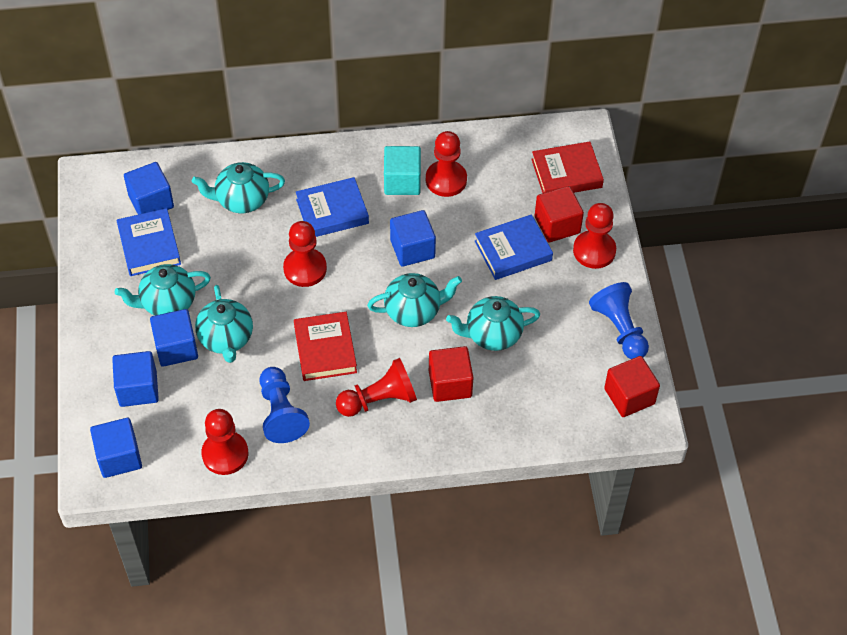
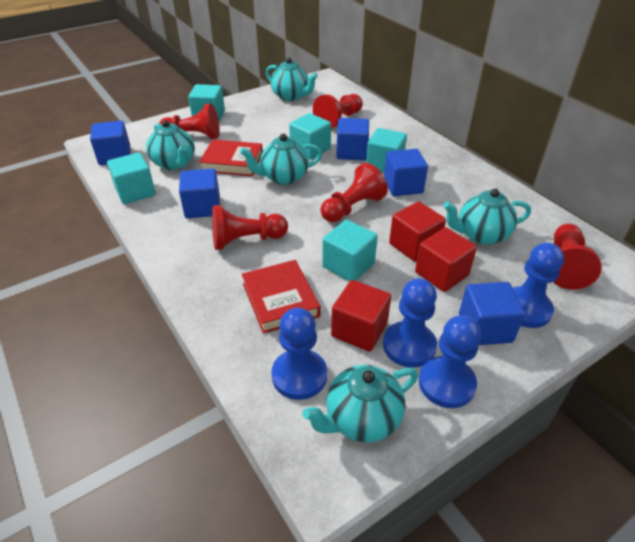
blue book: 3 -> 0
blue pawn: 2 -> 4
turquoise cube: 1 -> 5

